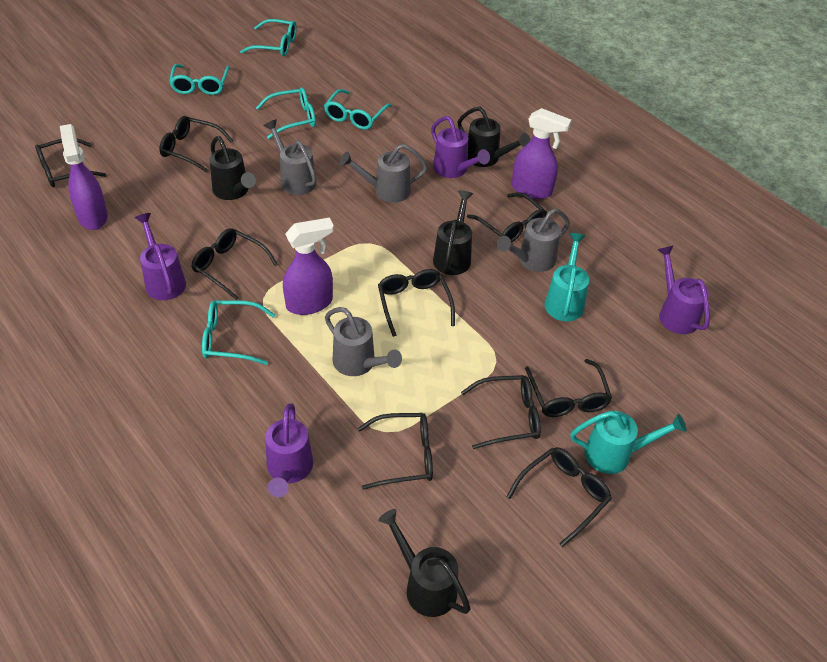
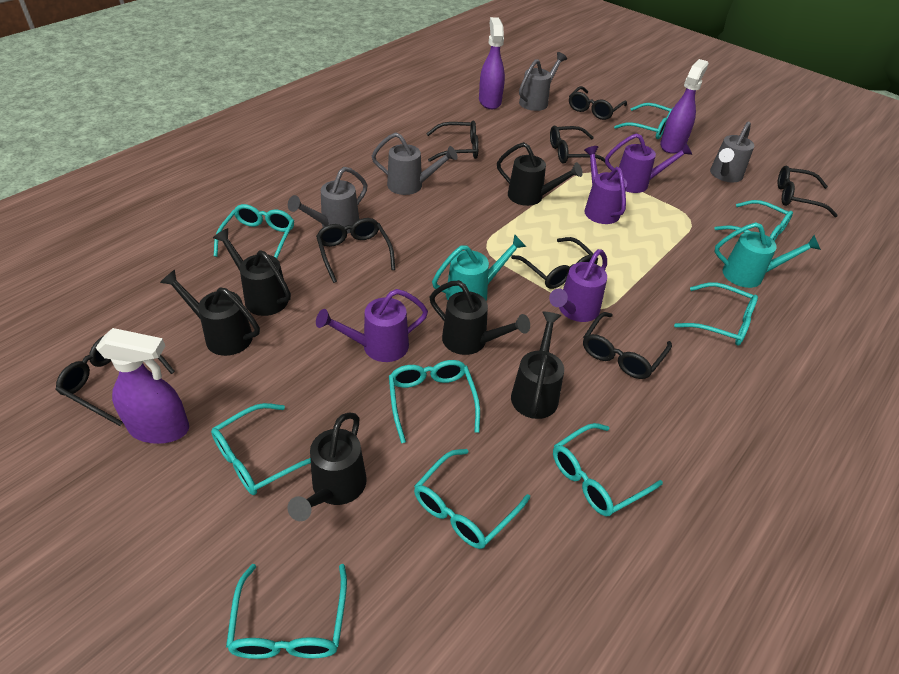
black glasses: 9 -> 8
black watering can: 4 -> 6
turquoise glasses: 5 -> 9

